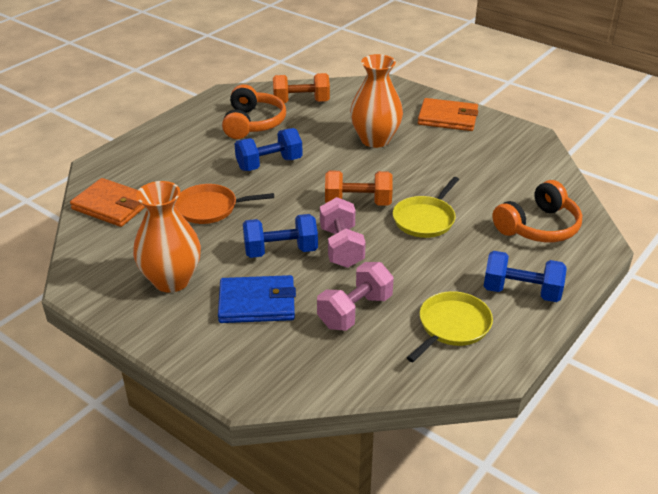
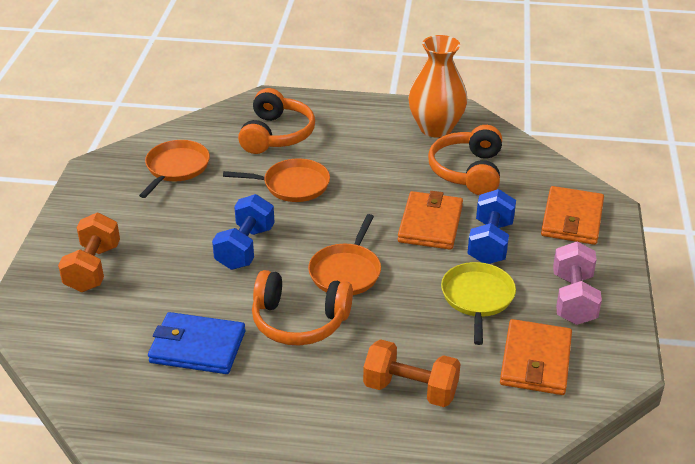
blue dumbbell: 3 -> 2
orange headphones: 2 -> 3
orange pan: 1 -> 3
orange vase: 2 -> 1
orange wallet: 2 -> 3
pink dumbbell: 2 -> 1
yellow pan: 2 -> 1

